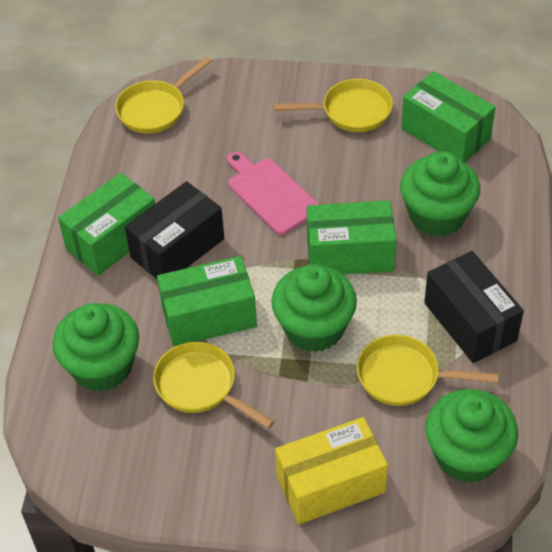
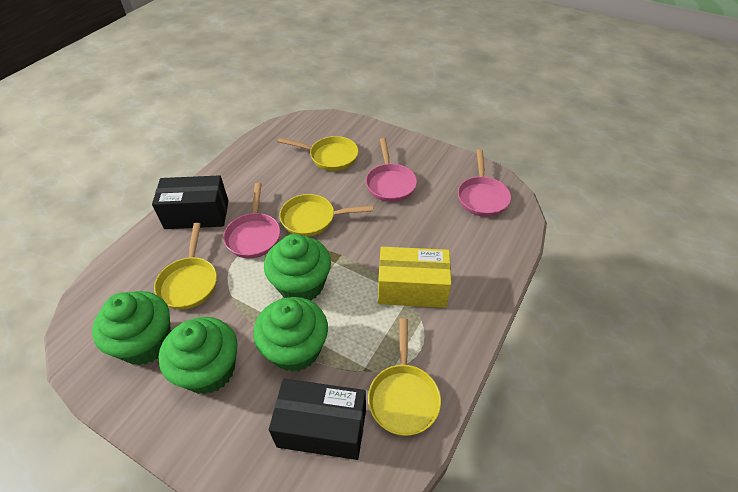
green box: 4 -> 0
pink cutting board: 1 -> 0
pink pan: 0 -> 3

